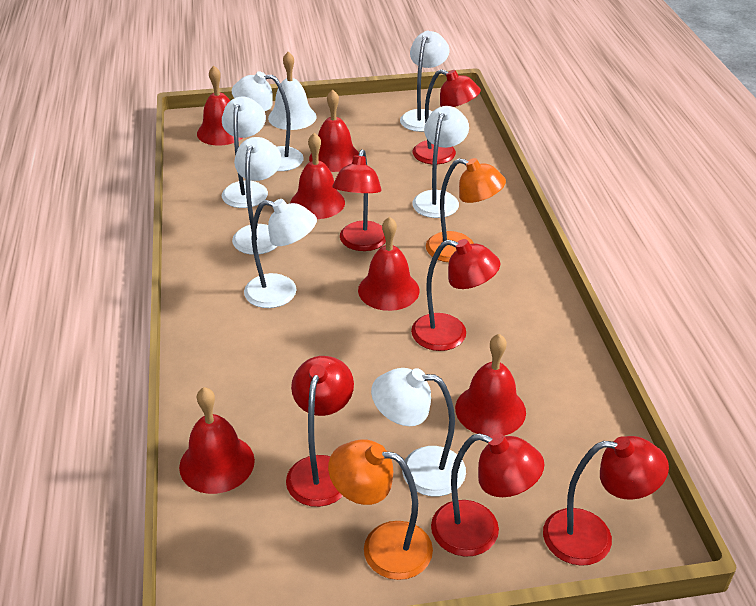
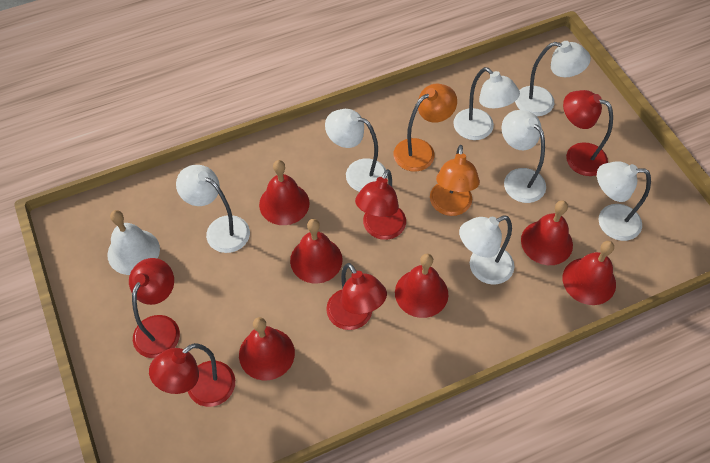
red lamp: 6 -> 5

